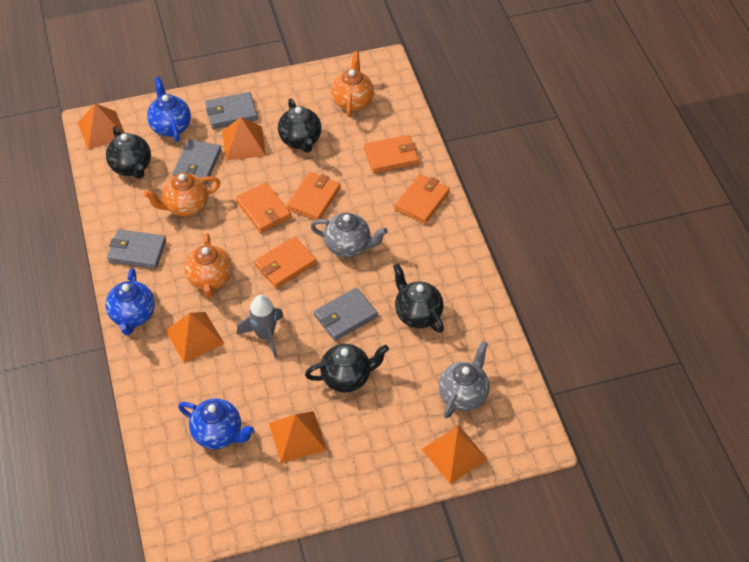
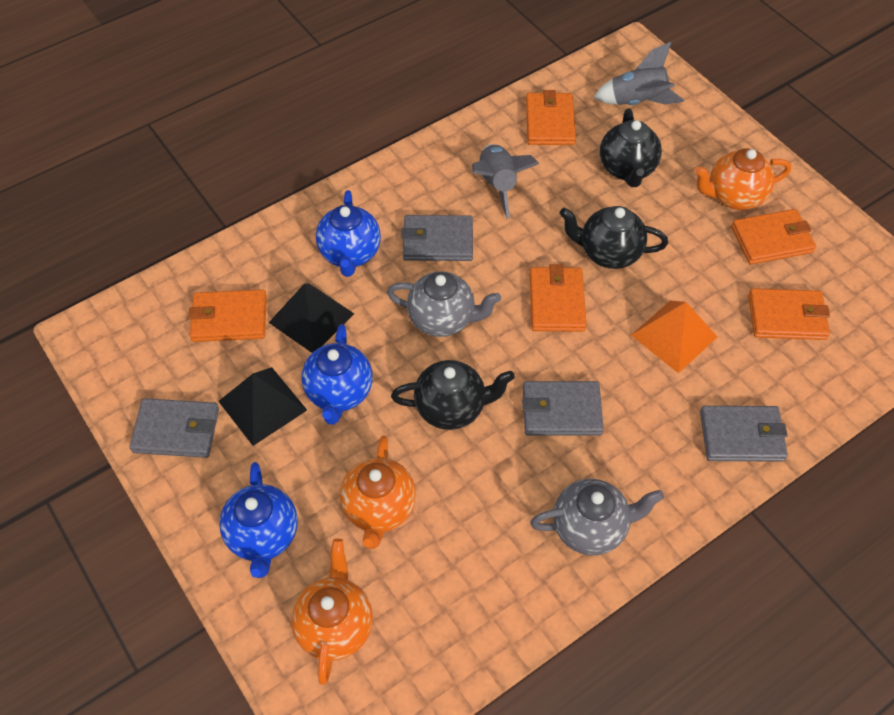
black pyramid: 0 -> 2
black teapot: 4 -> 3
grey rocket: 1 -> 2
orange pyramid: 5 -> 1

